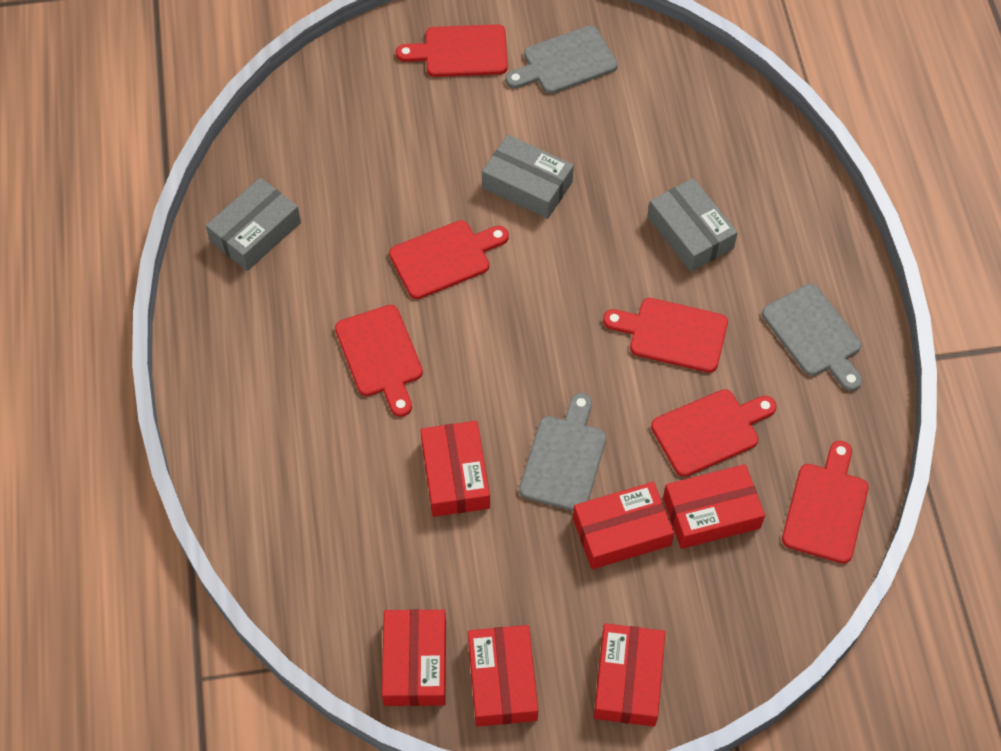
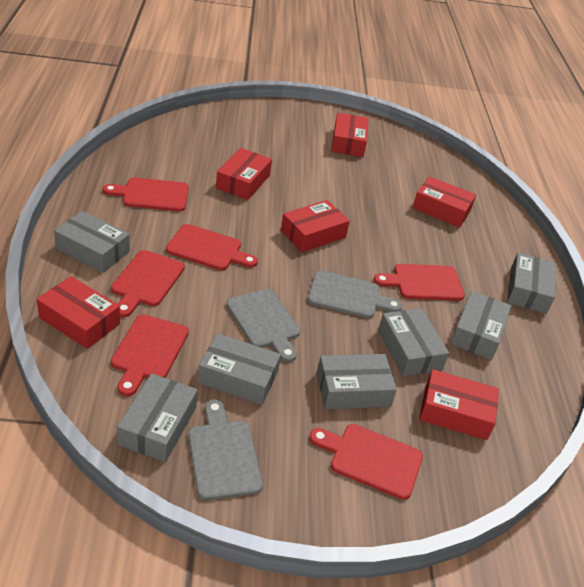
grey box: 3 -> 7

